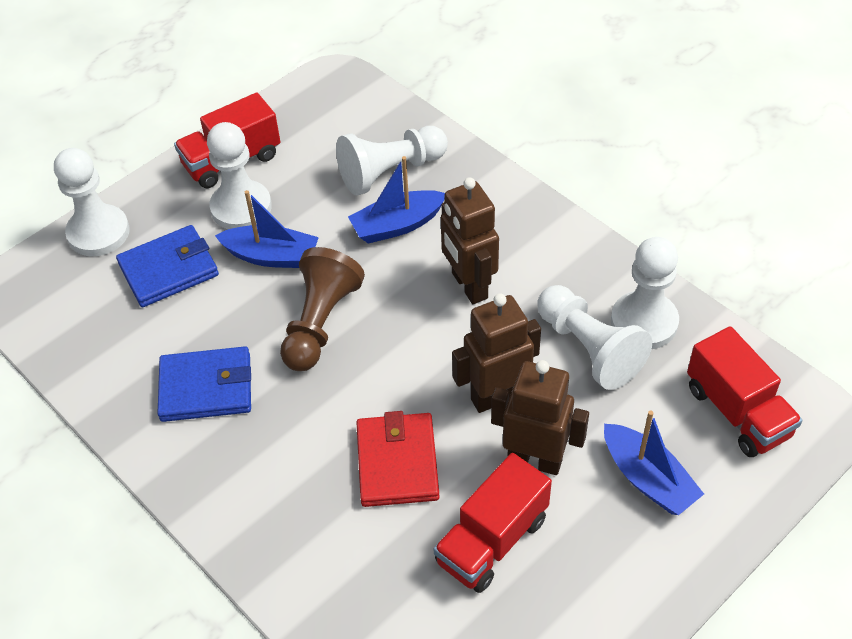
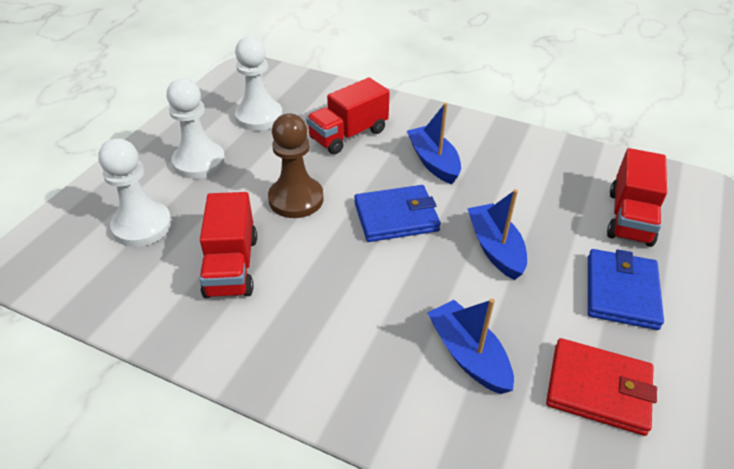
brown robot: 3 -> 0
white pawn: 5 -> 3

